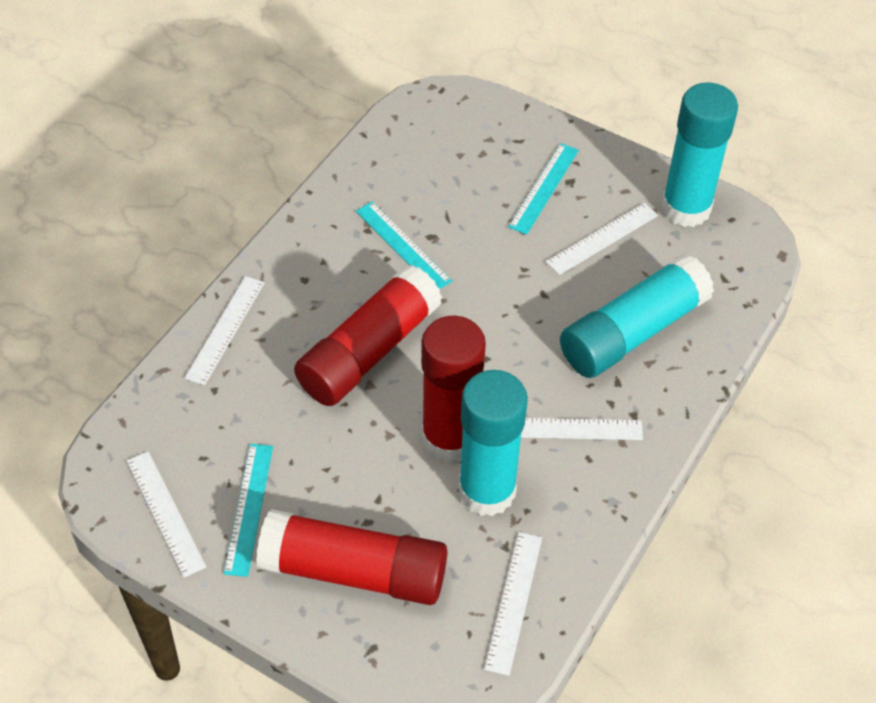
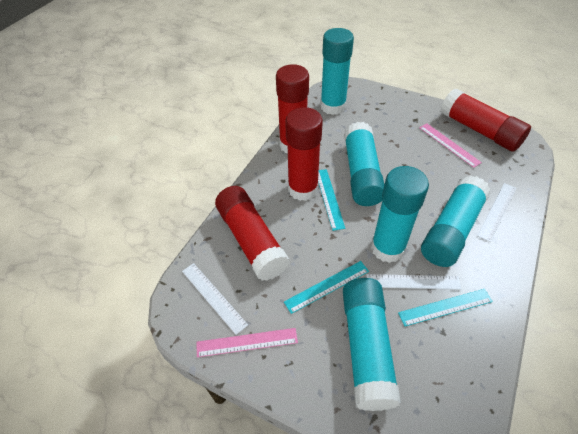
pink ruler: 0 -> 2
red glue stick: 3 -> 4
turquoise glue stick: 3 -> 5
white ruler: 5 -> 3

